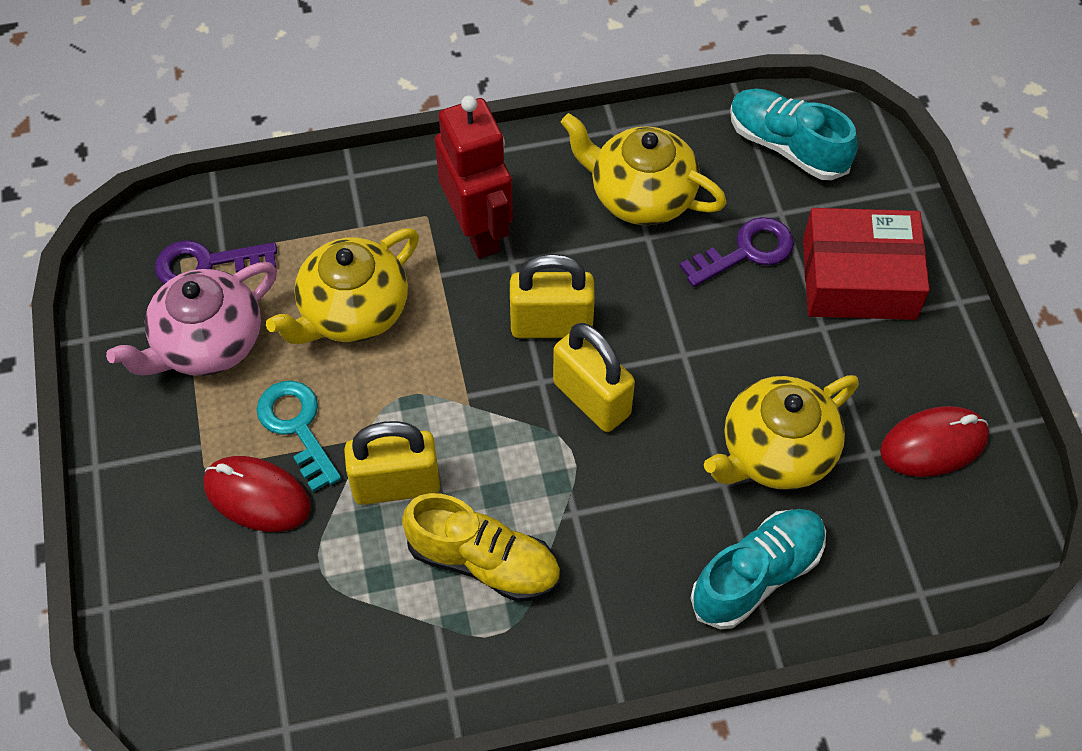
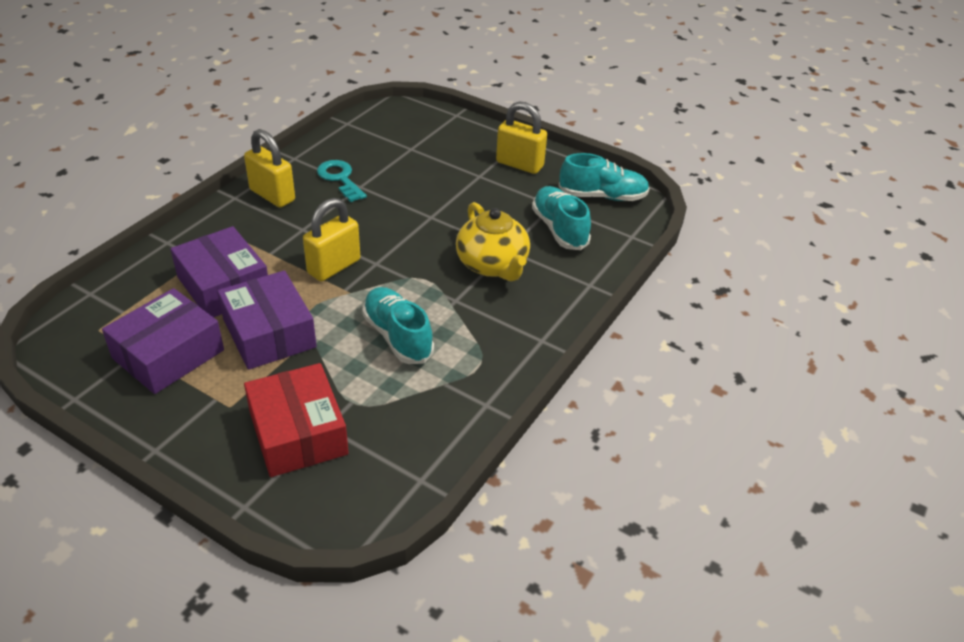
pink teapot: 1 -> 0
purple box: 0 -> 3
purple key: 2 -> 0
red mouse: 2 -> 0
red robot: 1 -> 0
turquoise shoe: 2 -> 3
yellow shoe: 1 -> 0
yellow teapot: 3 -> 1

